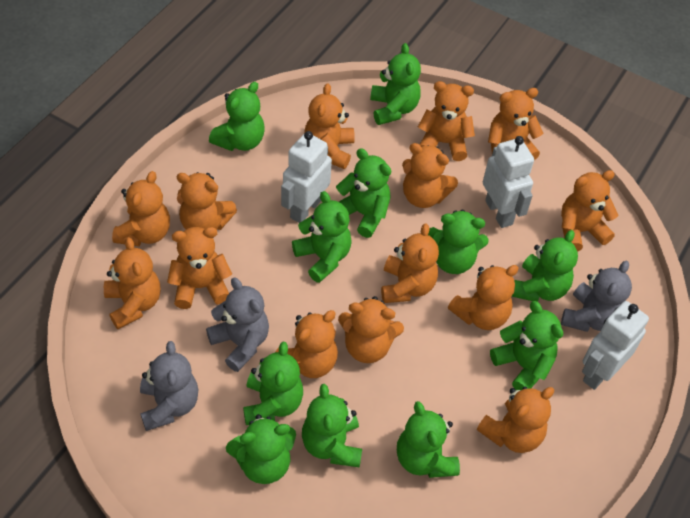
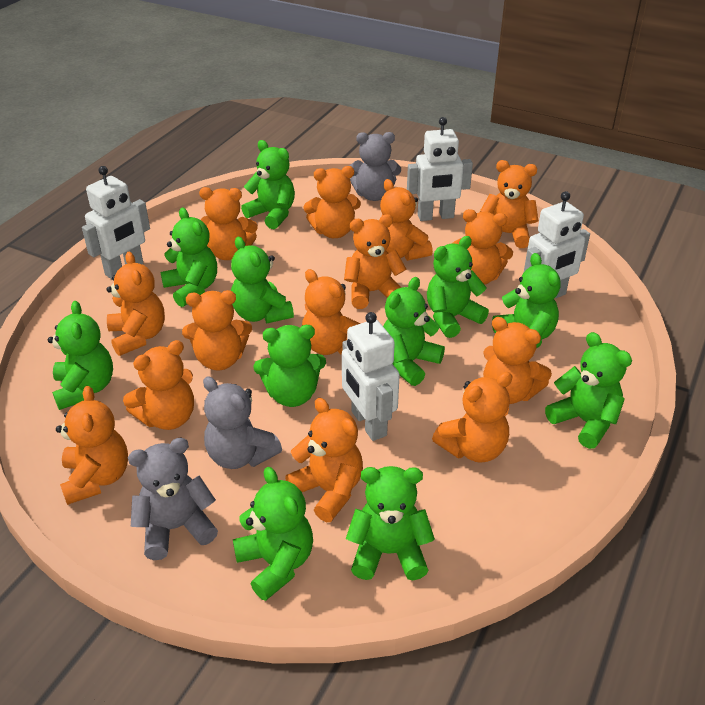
white robot: 3 -> 4

